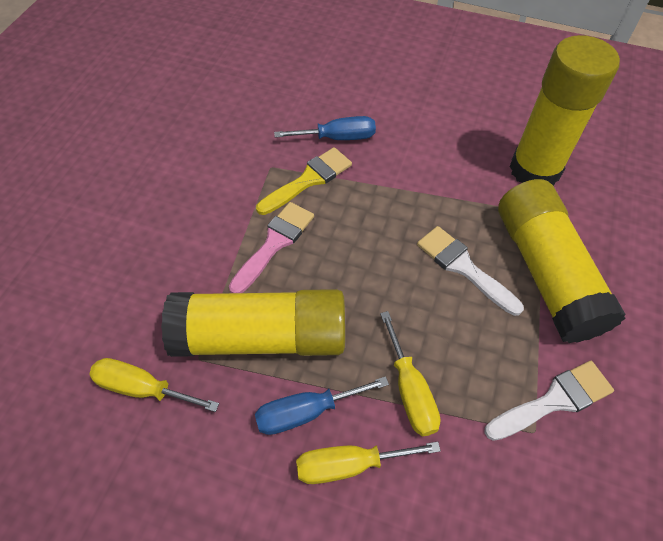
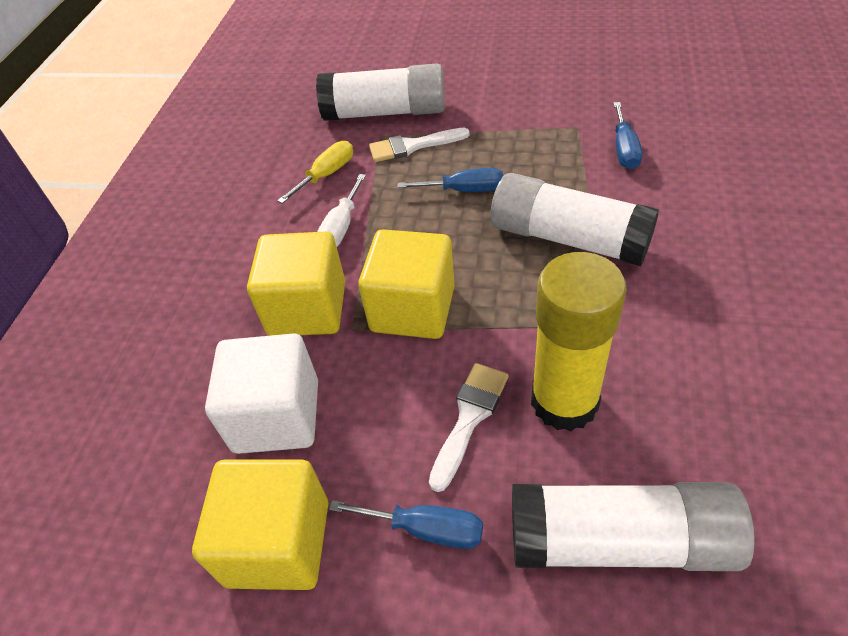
blue screwdriver: 2 -> 3
pink brush: 1 -> 0
white cube: 0 -> 1
white glue stick: 0 -> 3
white screwdriver: 0 -> 1
yellow brush: 1 -> 0
yellow cube: 0 -> 3
yellow glue stick: 3 -> 1
yellow screwdriver: 3 -> 1

